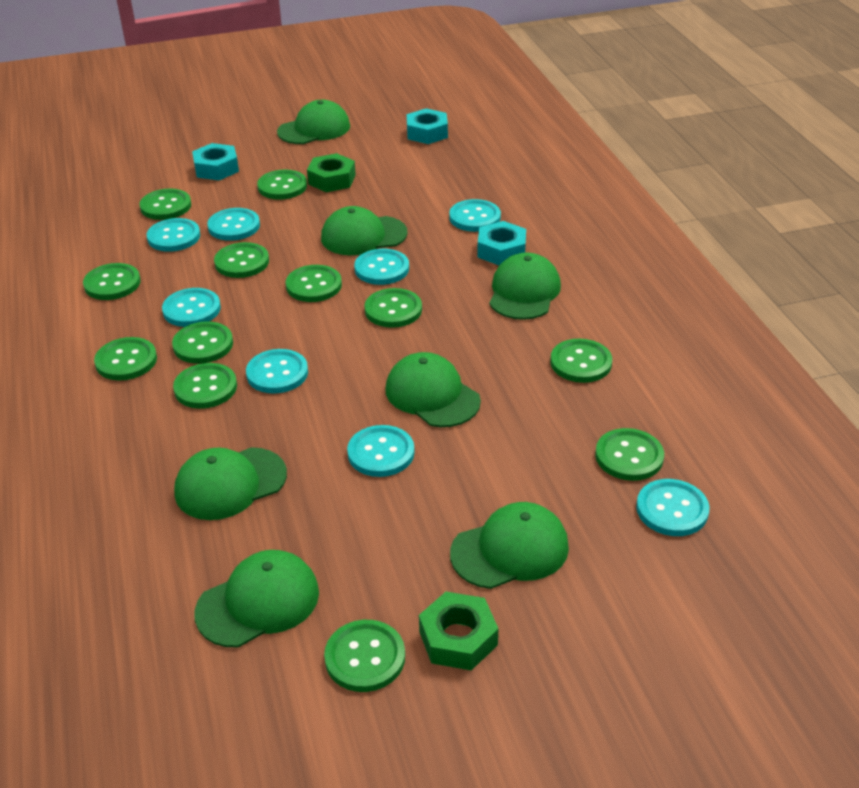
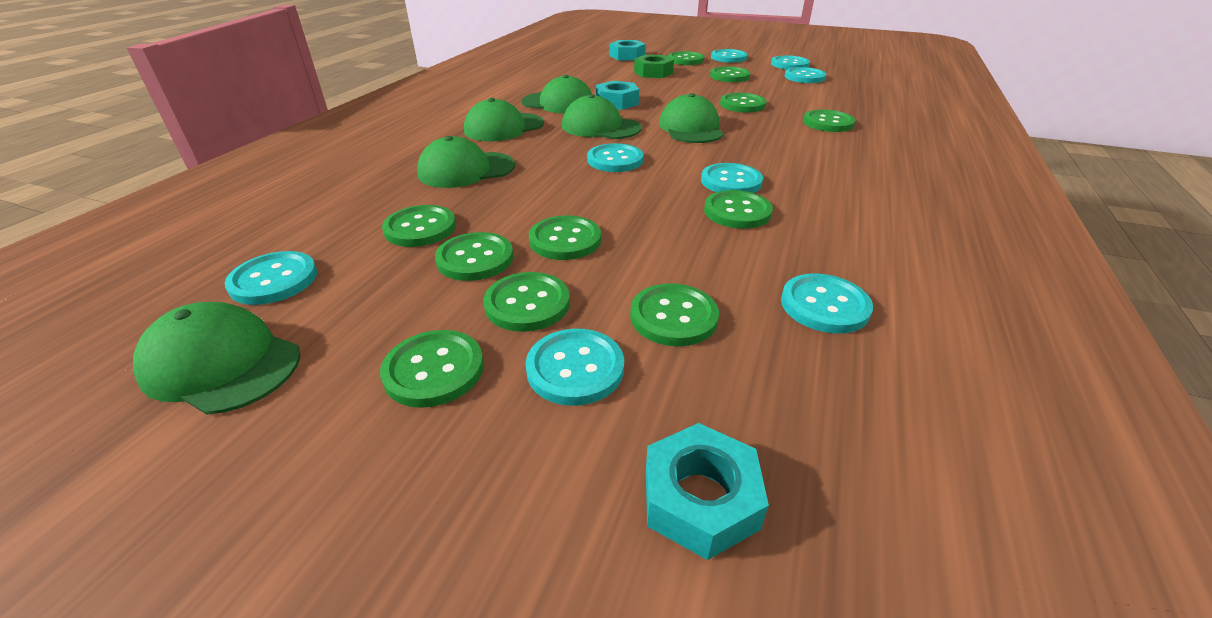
green button: 12 -> 11
green cap: 7 -> 6
green nut: 2 -> 1

